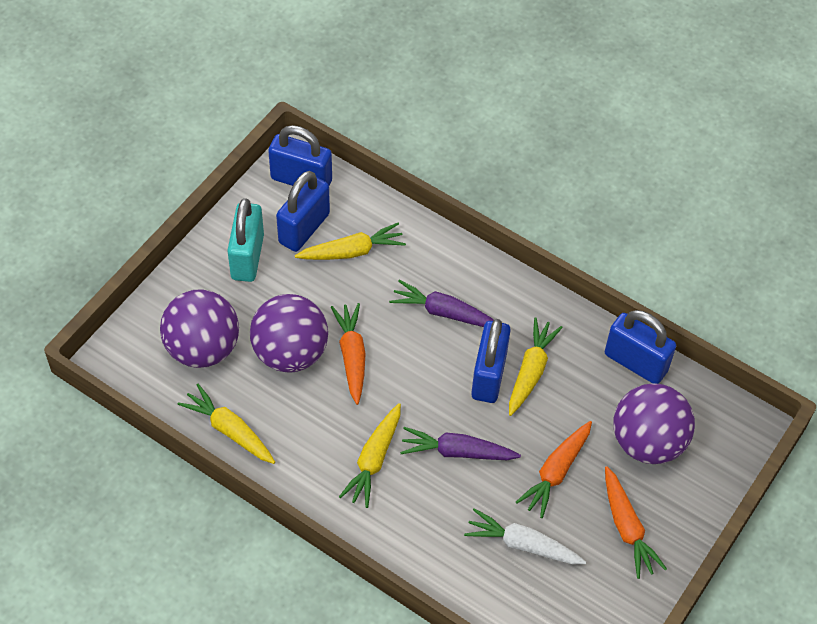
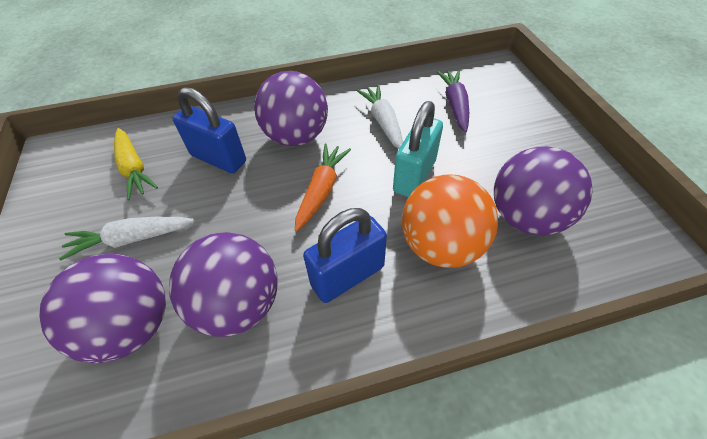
blue padlock: 4 -> 2
orange ball: 0 -> 1
orange carrot: 3 -> 1
purple ball: 3 -> 4
purple carrot: 2 -> 1
white carrot: 1 -> 2
yellow carrot: 4 -> 1

